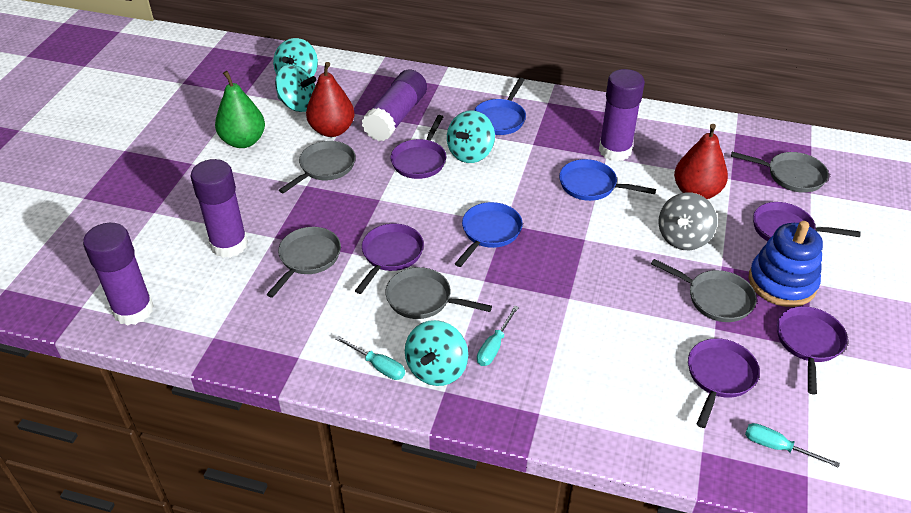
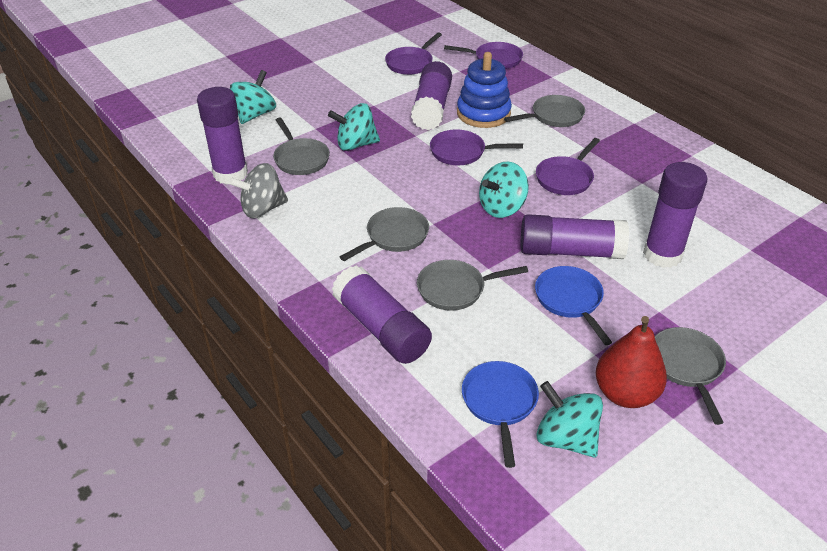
blue pan: 3 -> 2
green pear: 1 -> 0
purple glue stick: 4 -> 5
purple pan: 5 -> 4
red pear: 2 -> 1
turquoise screwdriver: 3 -> 0

